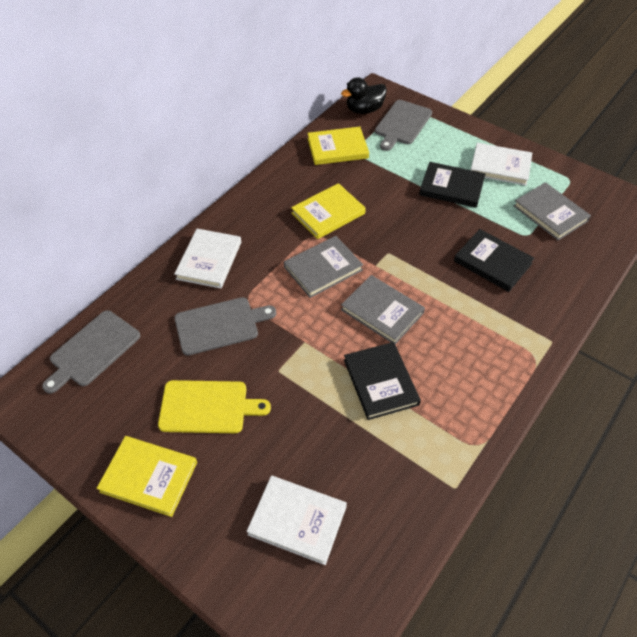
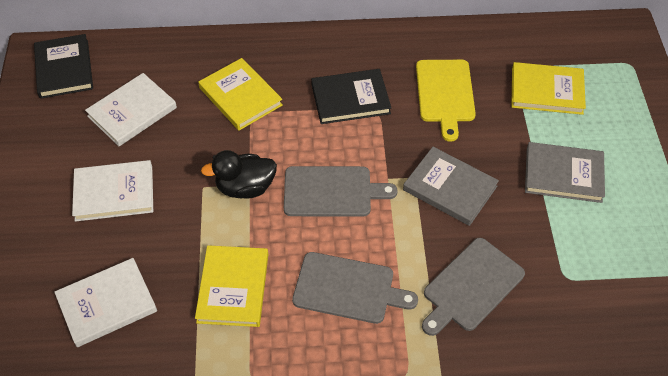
black book: 3 -> 2
grey book: 3 -> 2

